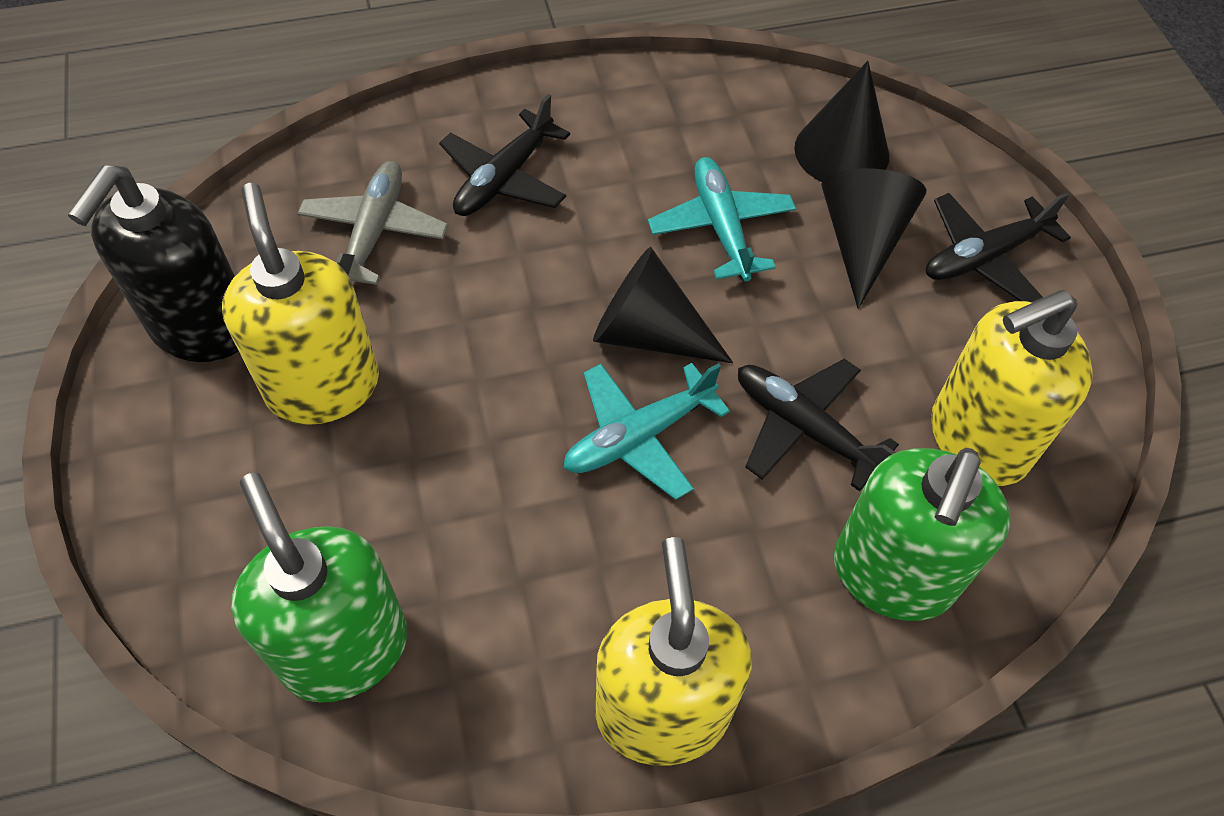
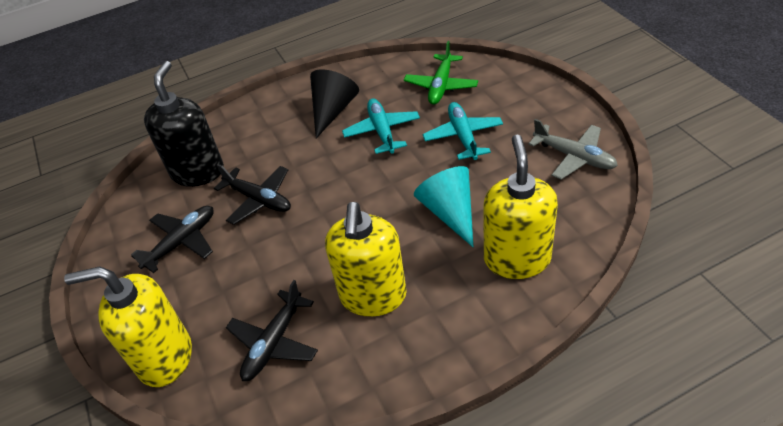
black cone: 3 -> 1
green plane: 0 -> 1
green soap dispenser: 2 -> 0
turquoise cone: 0 -> 1

